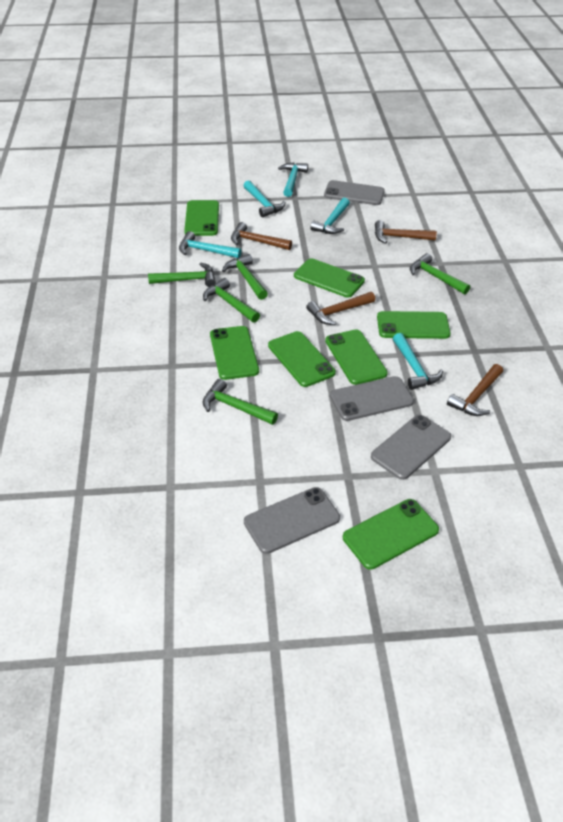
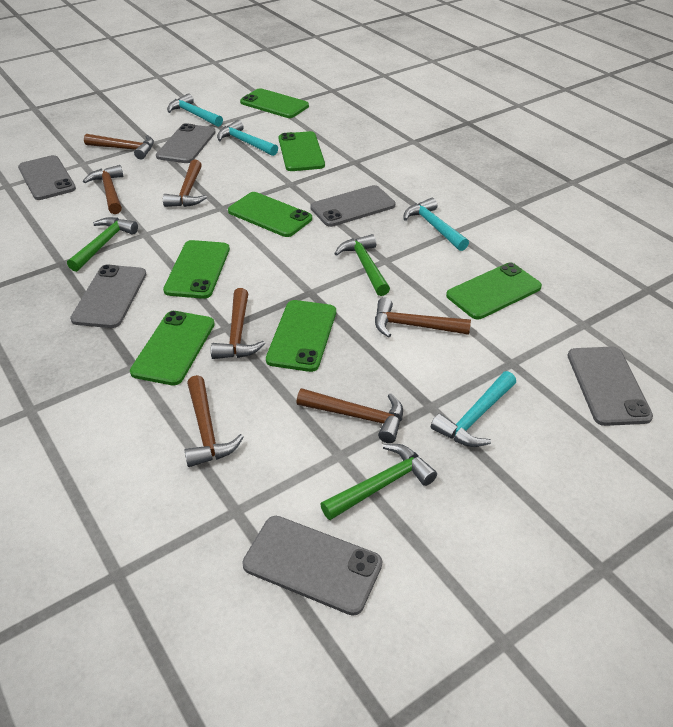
brown hammer: 4 -> 7
green hammer: 5 -> 3
grey phone: 4 -> 6
turquoise hammer: 5 -> 4

